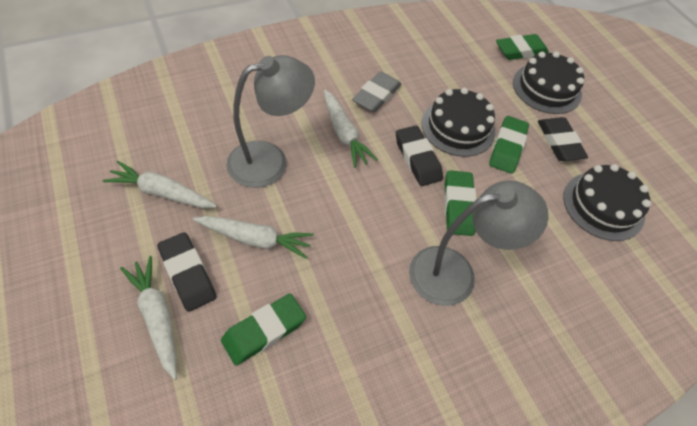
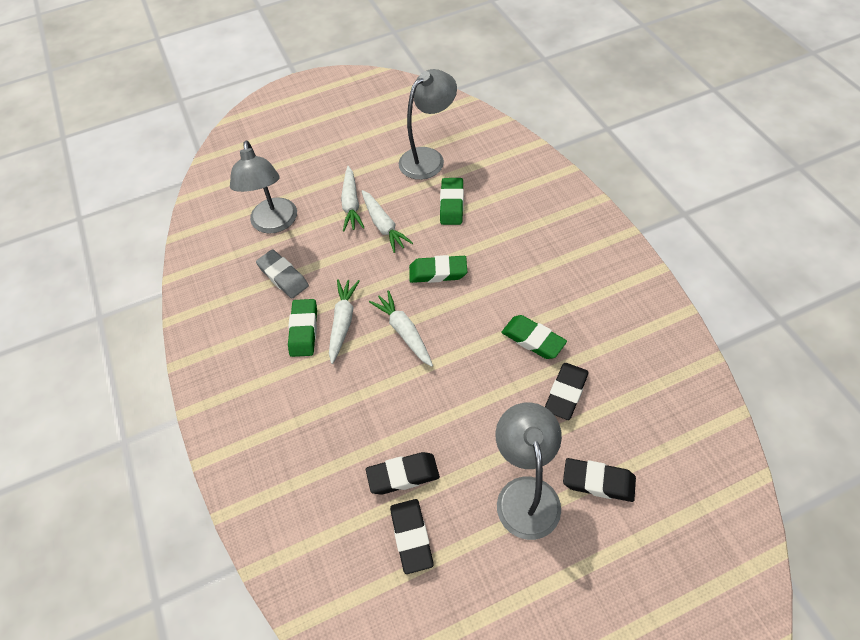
black cake: 3 -> 0
black eraser: 3 -> 4
grey lamp: 2 -> 3

